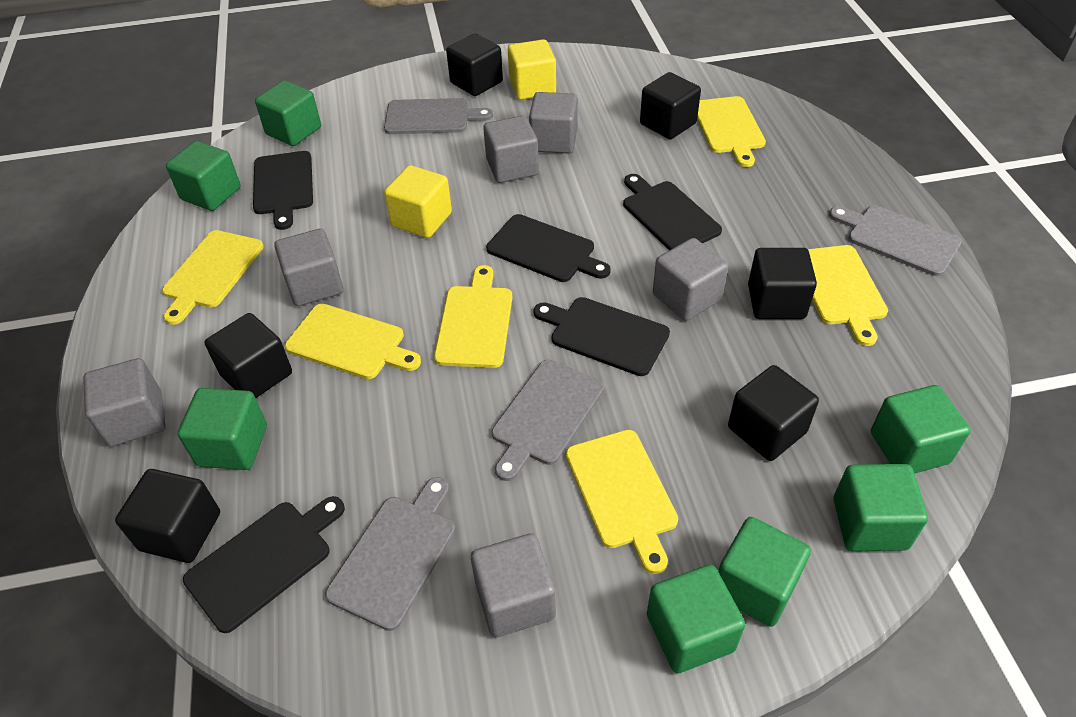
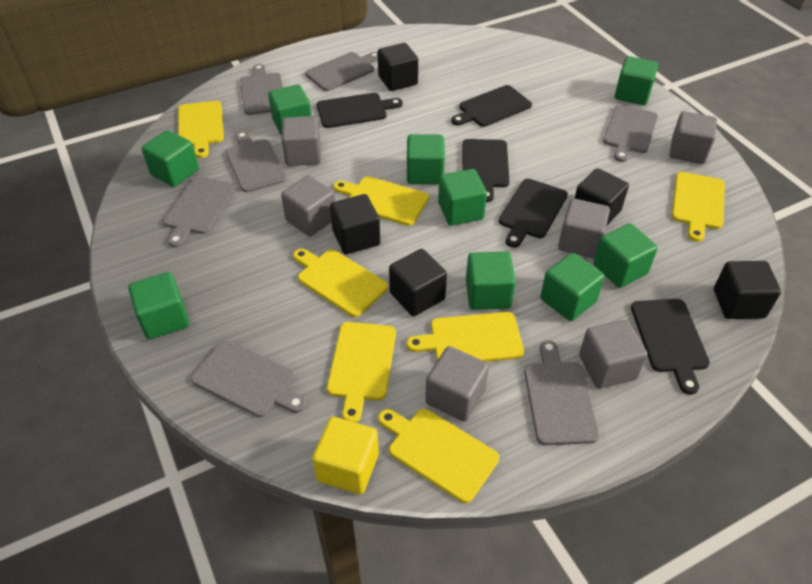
black cube: 6 -> 5
green cube: 7 -> 9
grey cutting board: 4 -> 7
yellow cube: 2 -> 1
yellow cutting board: 6 -> 7

